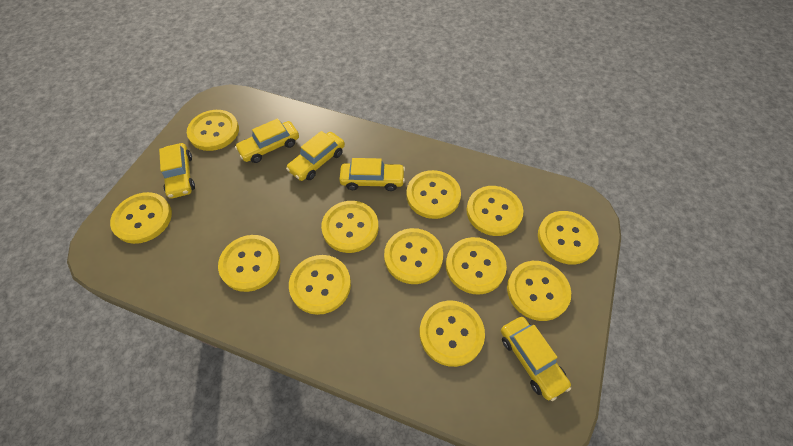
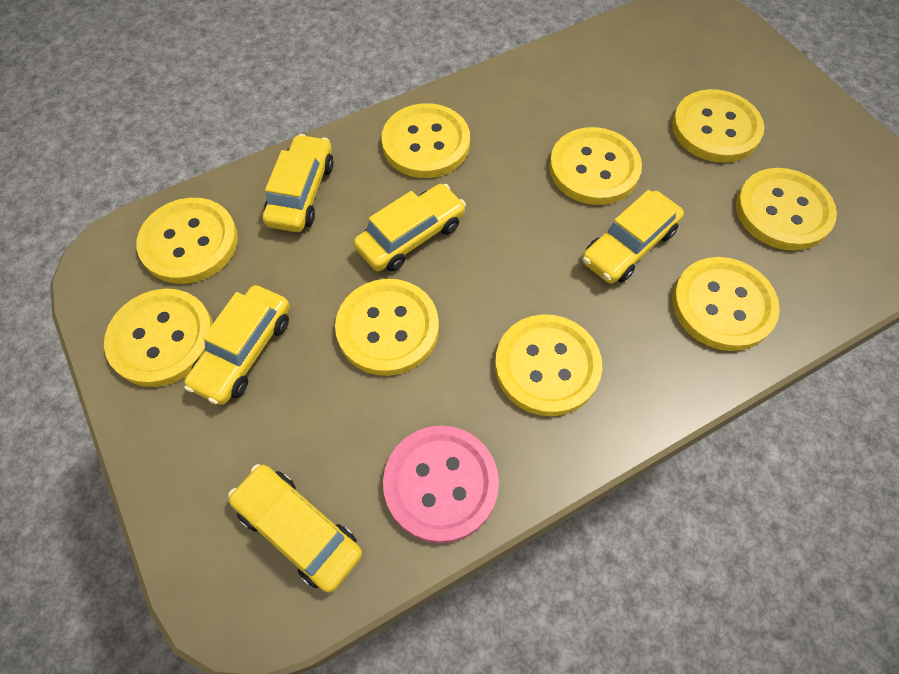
pink button: 0 -> 1
yellow button: 12 -> 9

